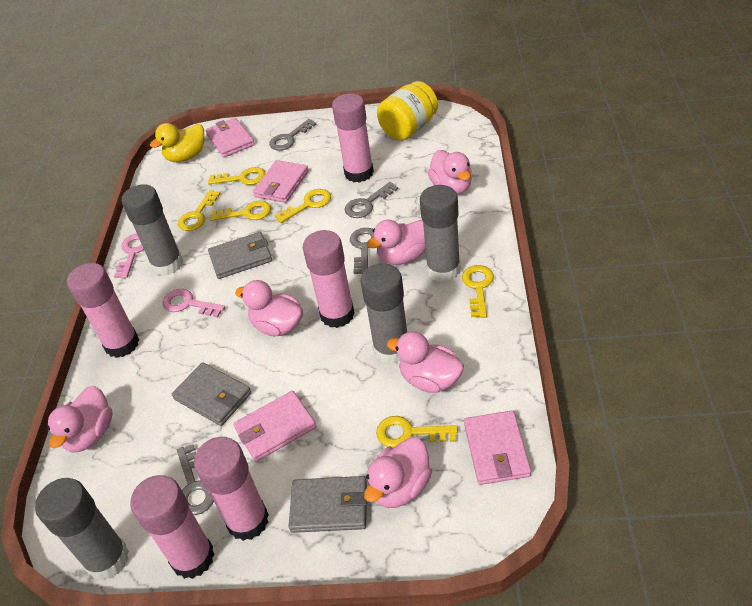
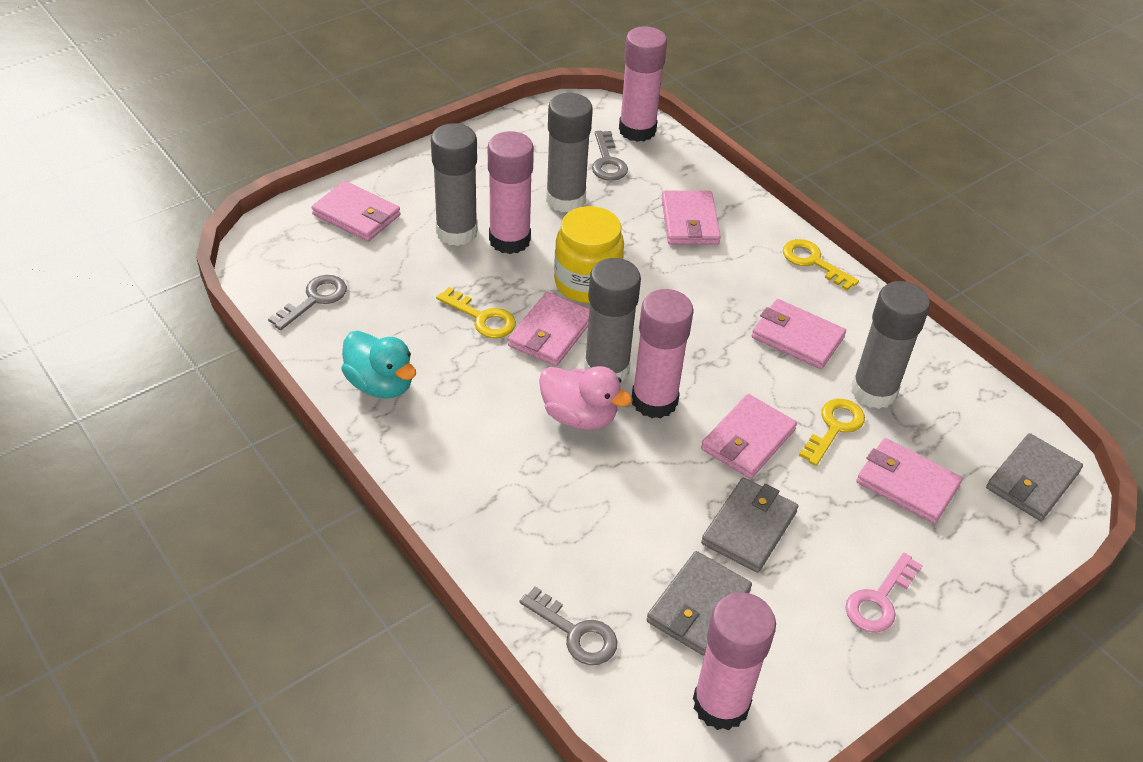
grey key: 4 -> 3
pink duck: 6 -> 1
pink glue stick: 5 -> 4
pink key: 2 -> 1
pink wallet: 4 -> 6
turquoise duck: 0 -> 1
yellow duck: 1 -> 0
yellow key: 6 -> 3

